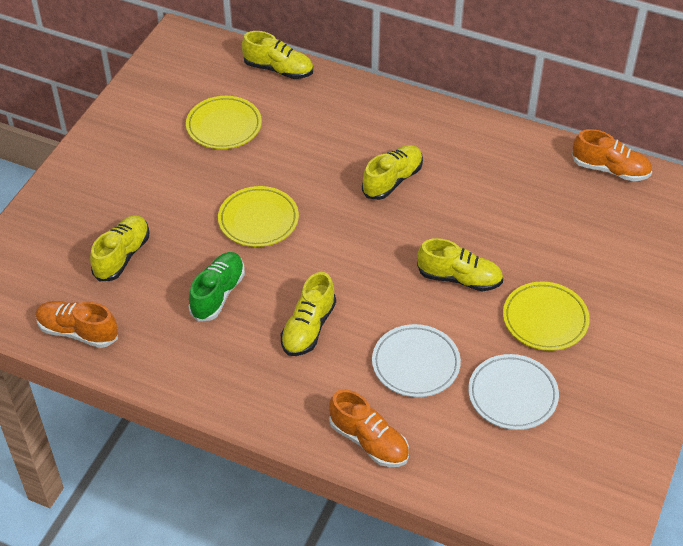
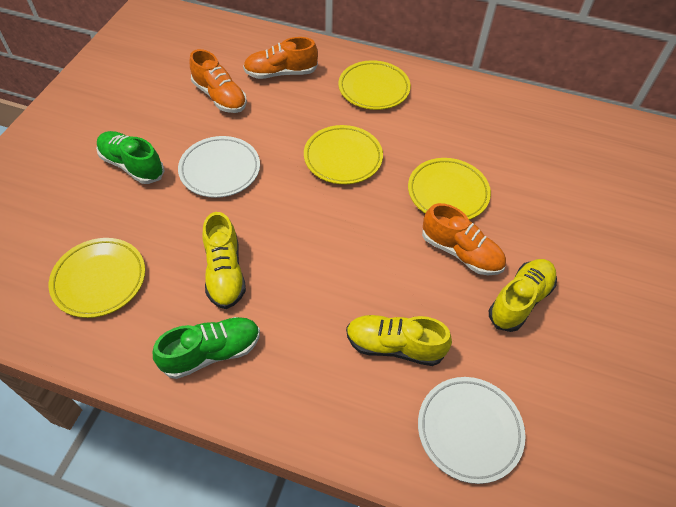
green shoe: 1 -> 2
yellow plate: 3 -> 4
yellow shoe: 5 -> 3

